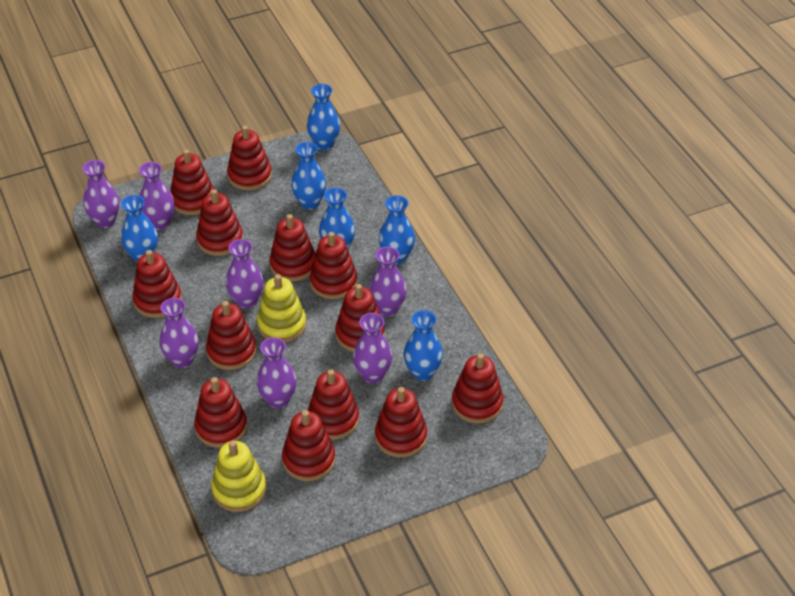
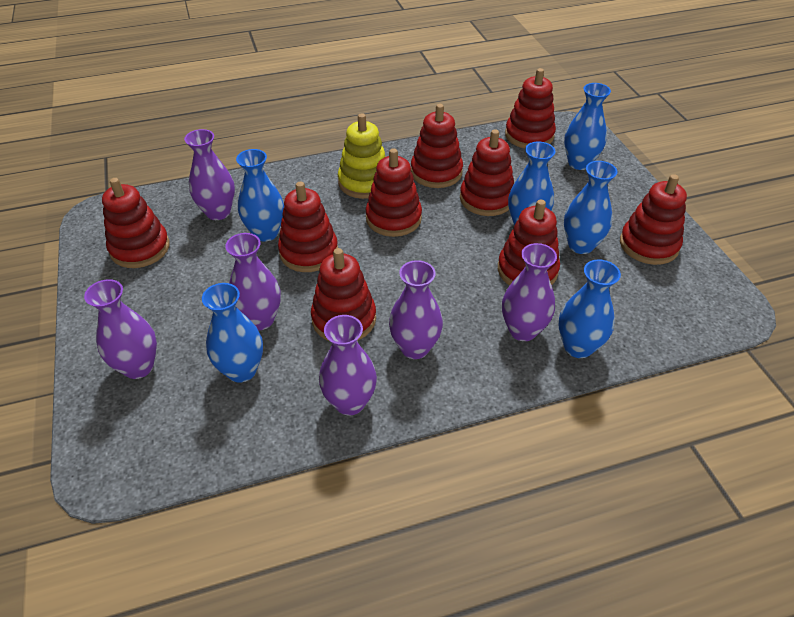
purple vase: 7 -> 6
red stacking toy: 13 -> 9
yellow stacking toy: 2 -> 1

